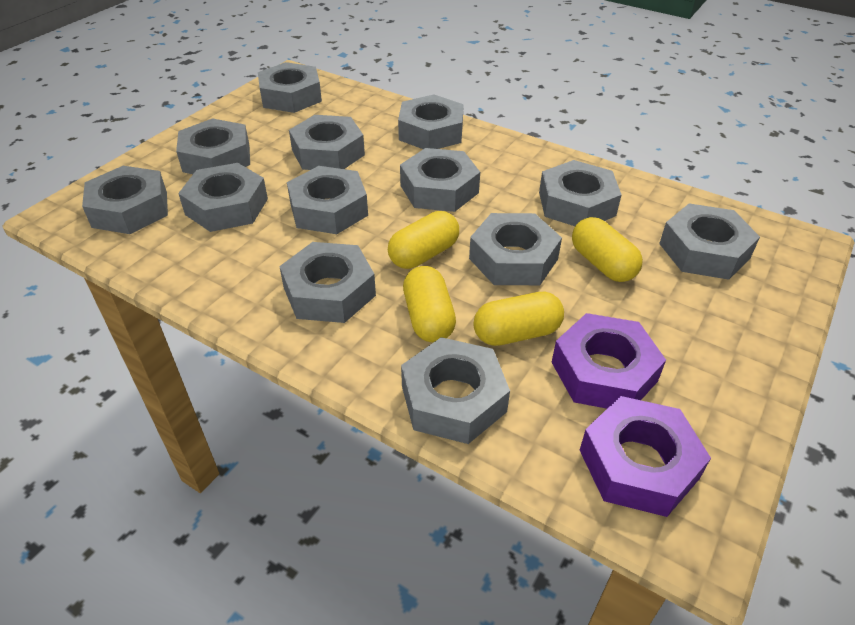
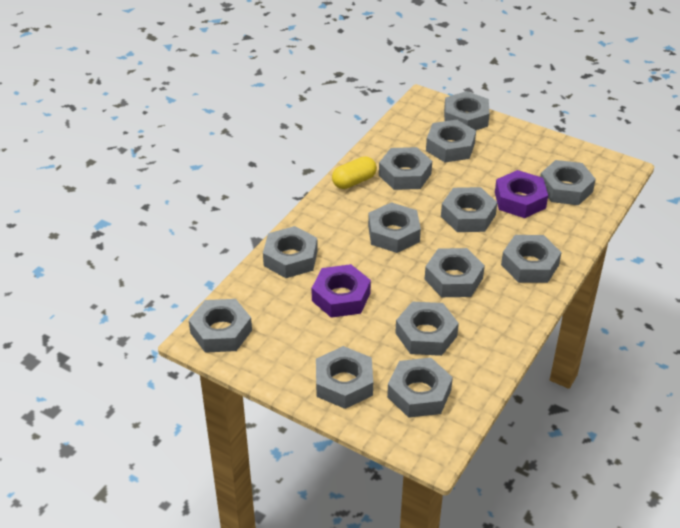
yellow capsule: 4 -> 1

